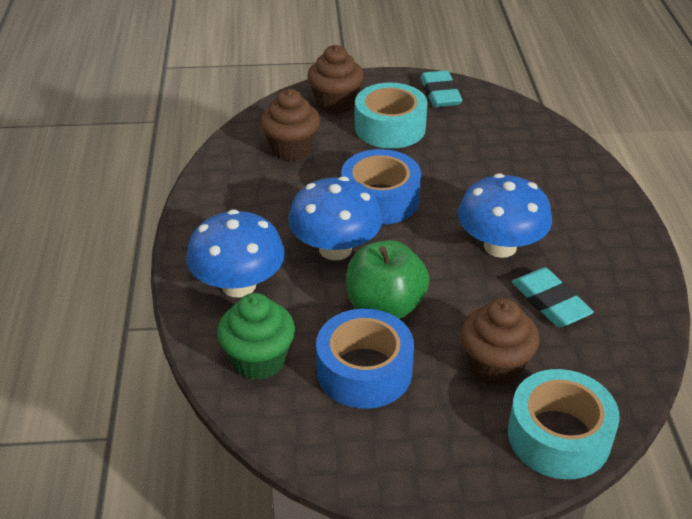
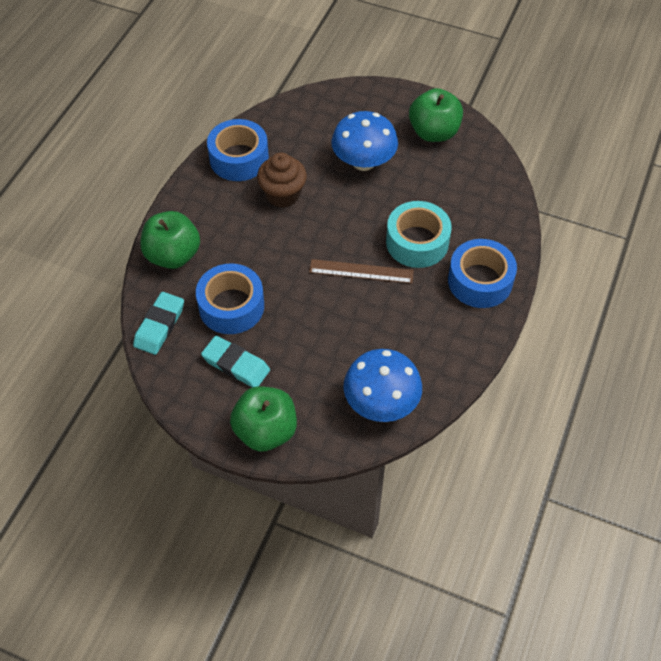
blue mushroom: 3 -> 2
blue tape: 2 -> 3
brown cupcake: 3 -> 1
brown ruler: 0 -> 1
green apple: 1 -> 3
green cupcake: 1 -> 0
turquoise tape: 2 -> 1

